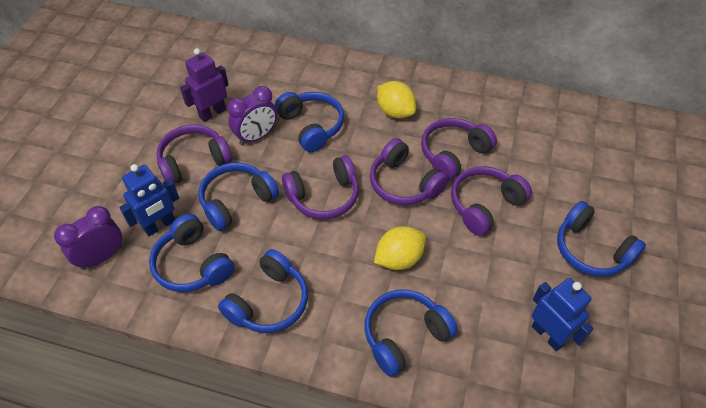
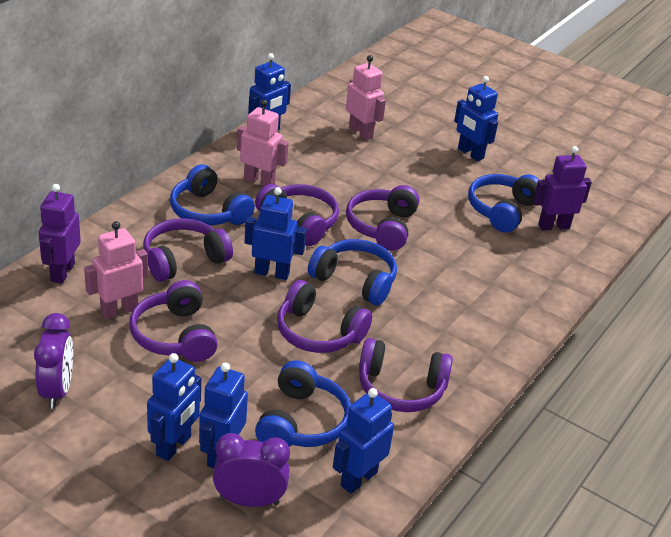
blue headphones: 6 -> 4
blue robot: 2 -> 6
pink robot: 0 -> 3
purple headphones: 5 -> 6
purple robot: 1 -> 2
yellow lemon: 2 -> 0

